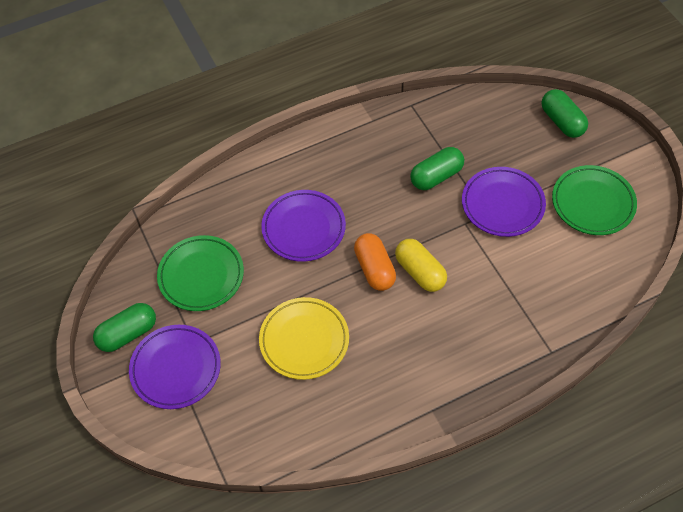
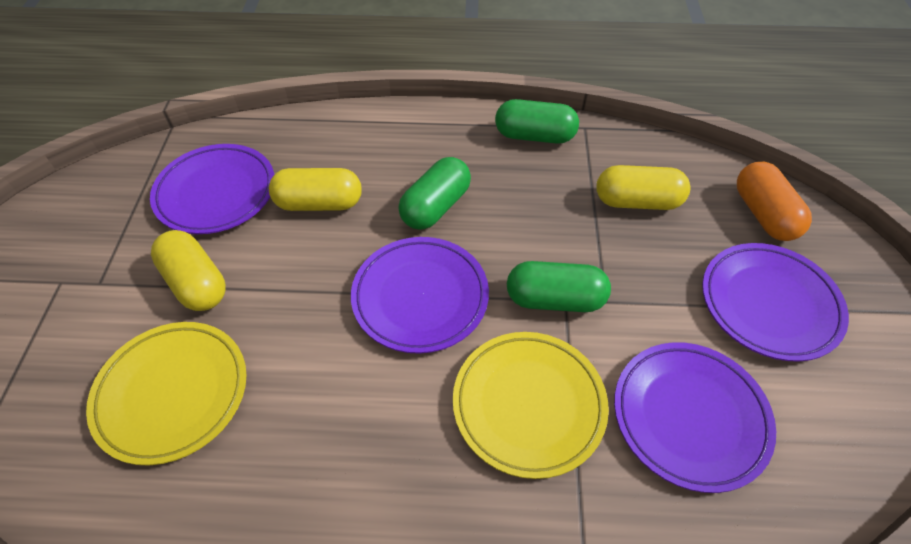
green plate: 2 -> 0
purple plate: 3 -> 4
yellow capsule: 1 -> 3
yellow plate: 1 -> 2

